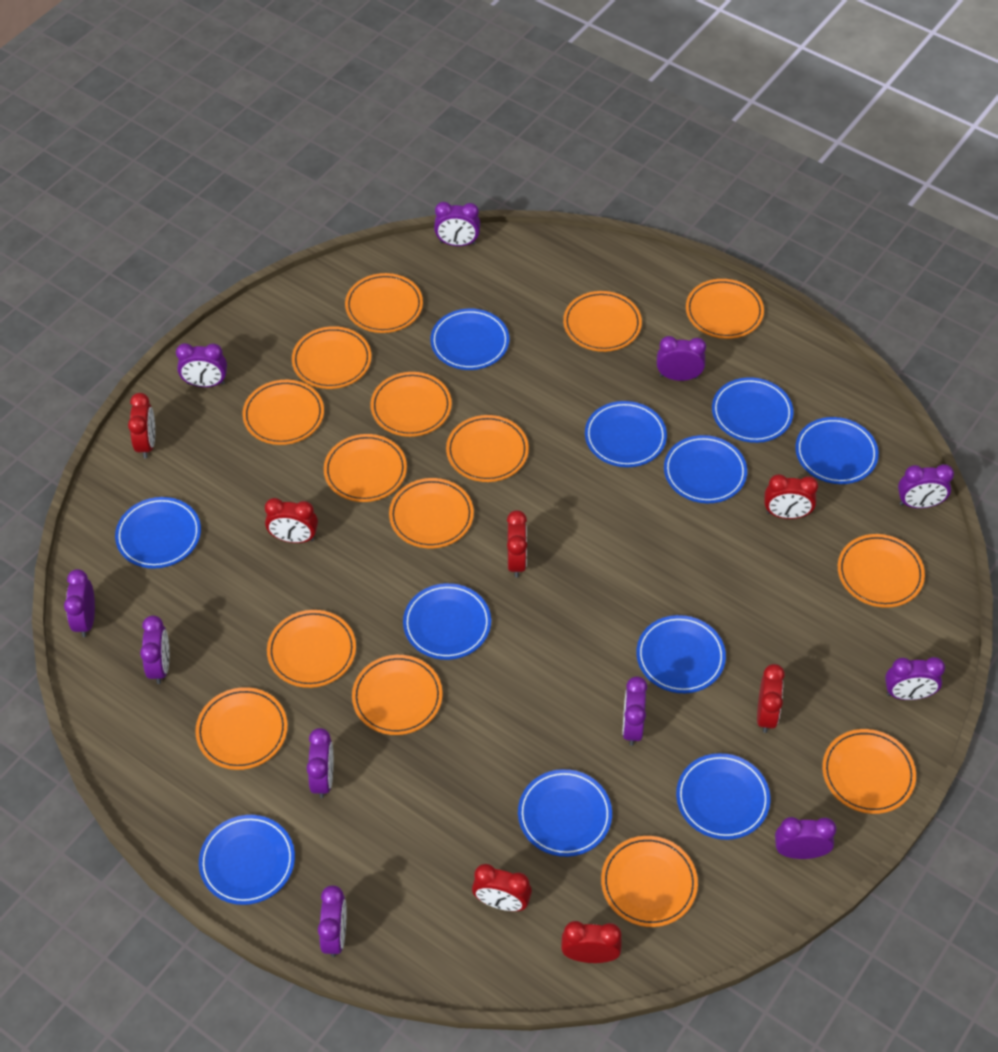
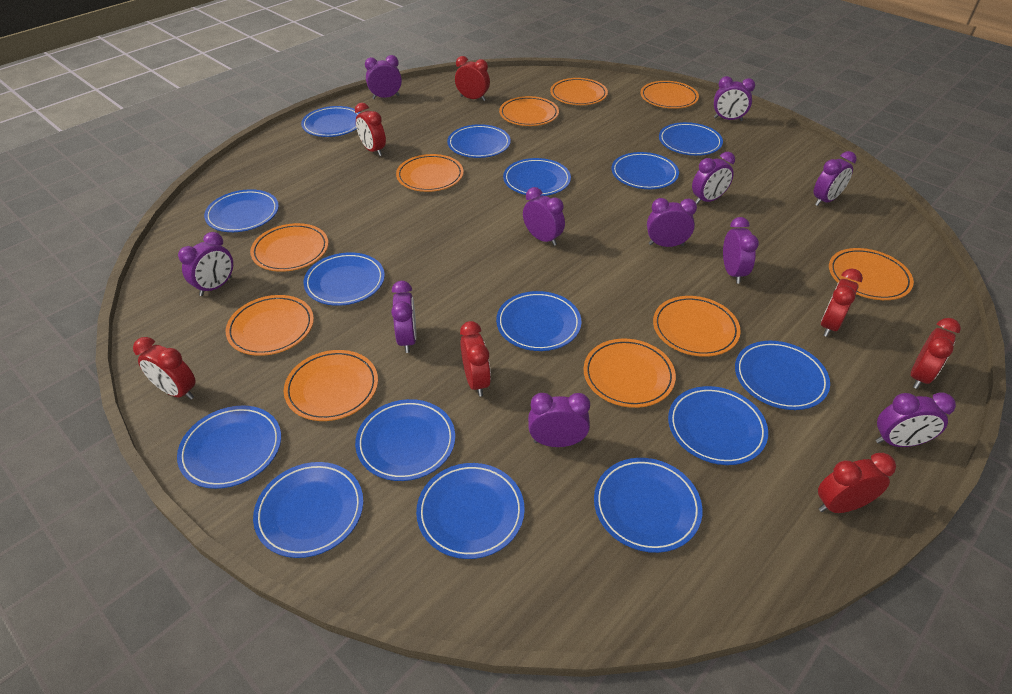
blue plate: 11 -> 15
orange plate: 15 -> 10

